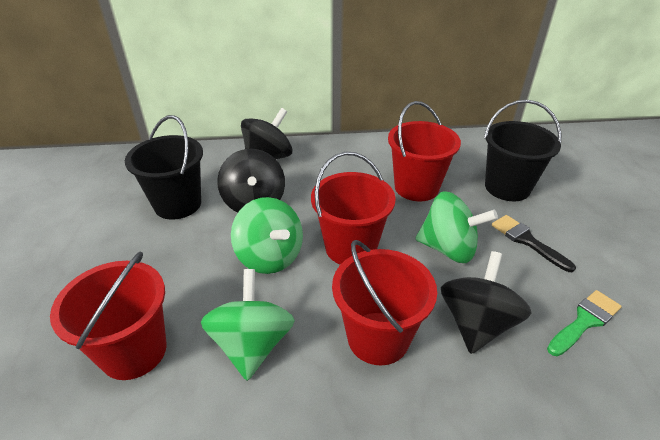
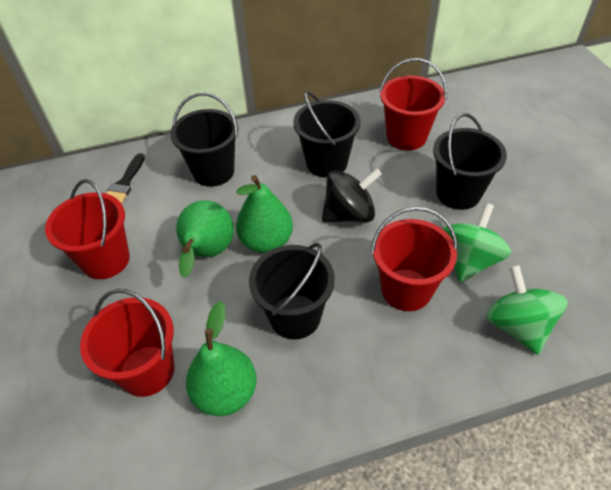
black bucket: 2 -> 4
black spinning top: 3 -> 1
green brush: 1 -> 0
green pear: 0 -> 3
green spinning top: 3 -> 2

